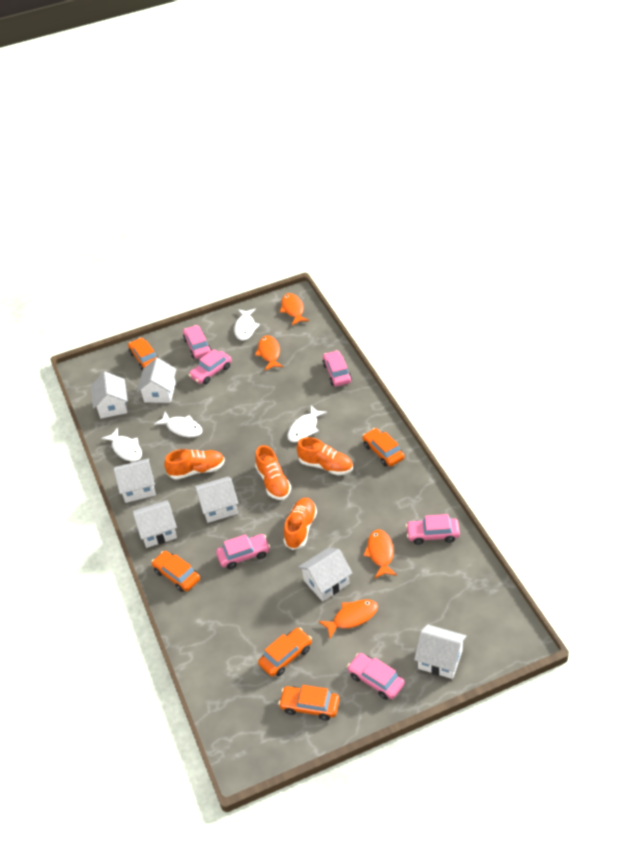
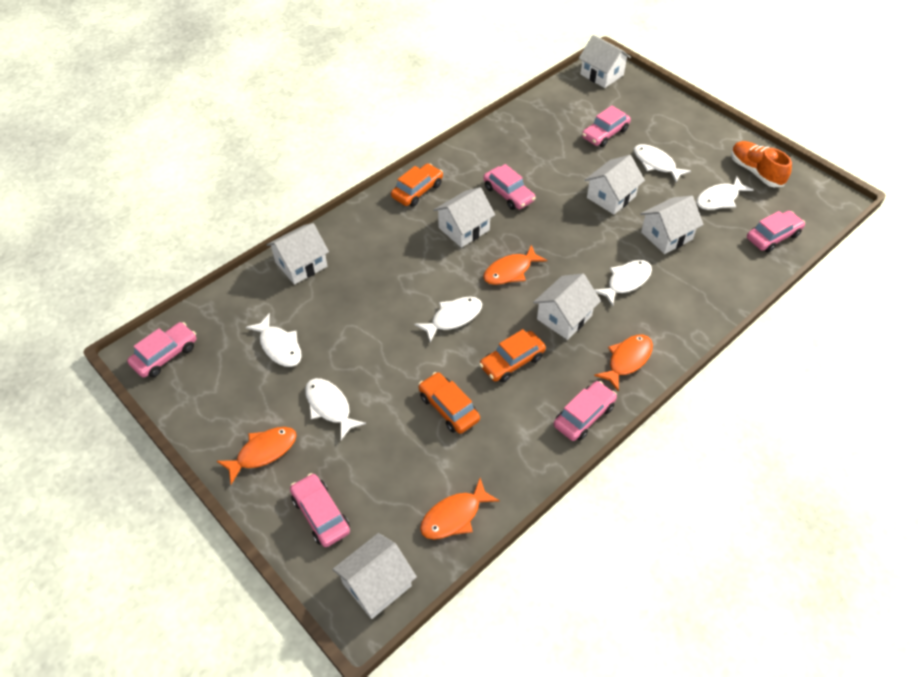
orange car: 5 -> 3
orange shoe: 4 -> 1
white fish: 4 -> 6

